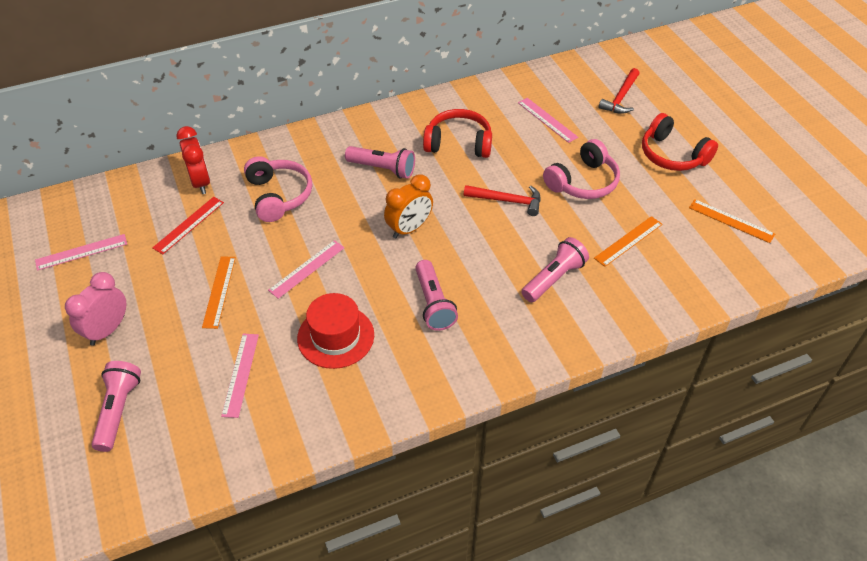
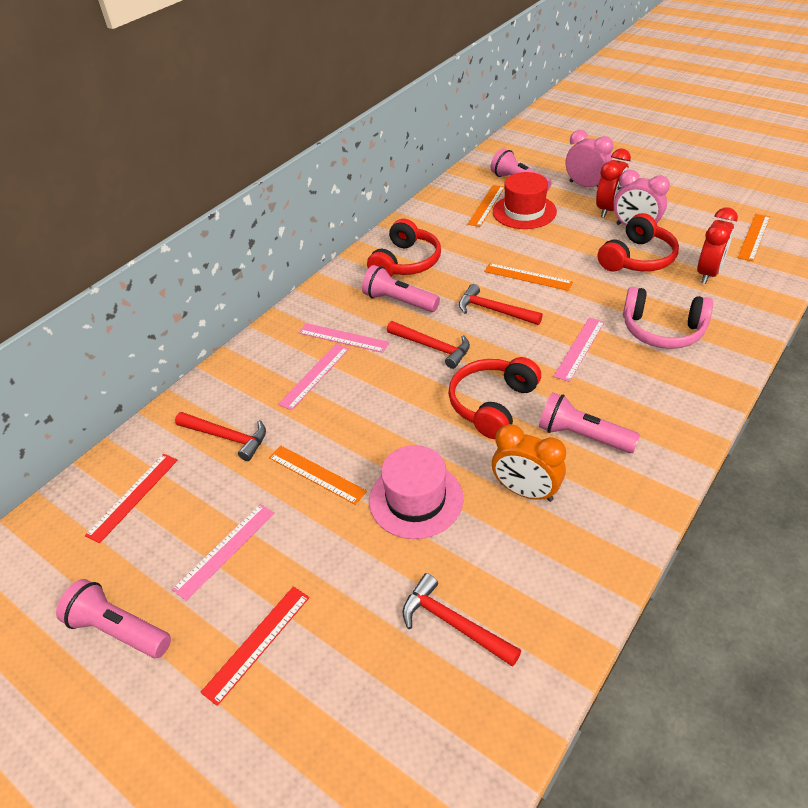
orange ruler: 3 -> 4
pink clock: 1 -> 2
pink hat: 0 -> 1
pink headphones: 2 -> 1
red clock: 1 -> 2
red hammer: 2 -> 4
red headphones: 2 -> 3
red ruler: 1 -> 2

